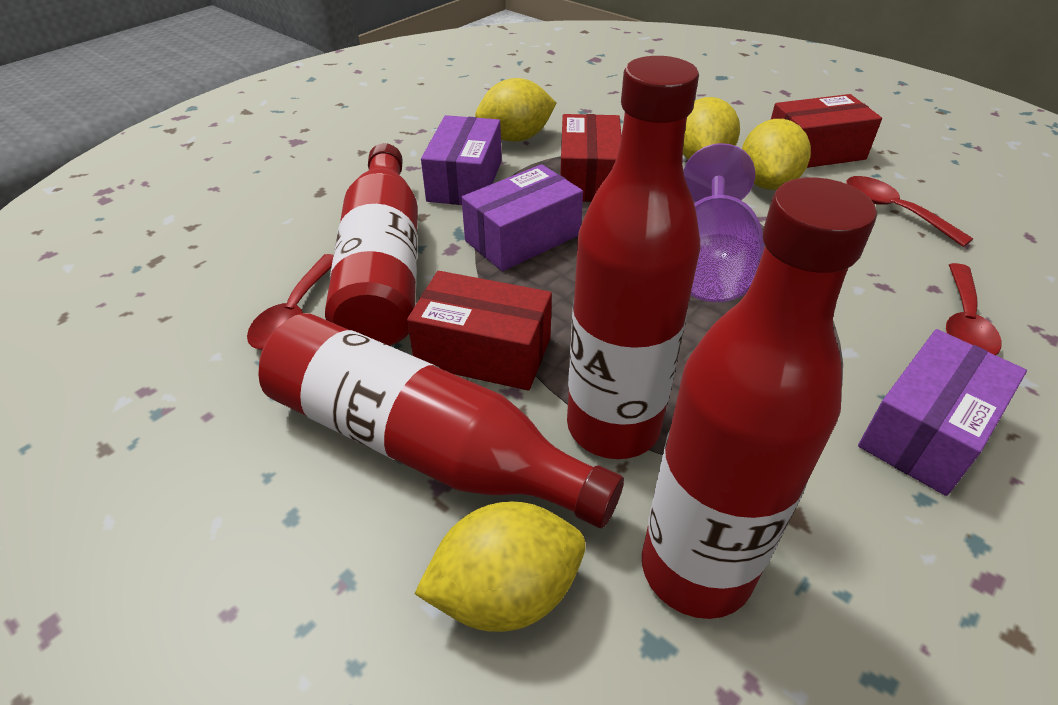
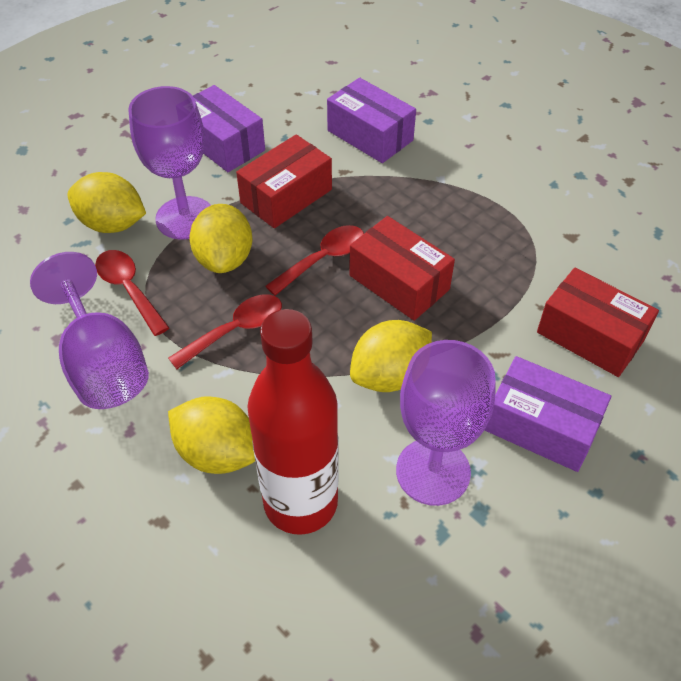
purple goblet: 1 -> 3
red bottle: 4 -> 1

